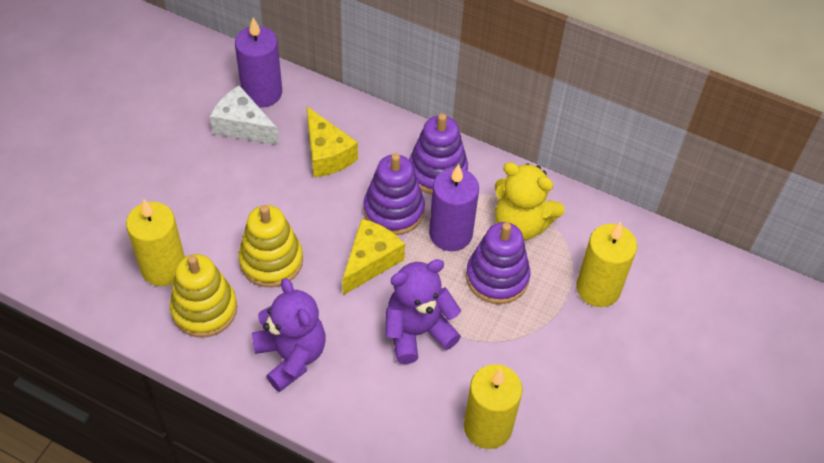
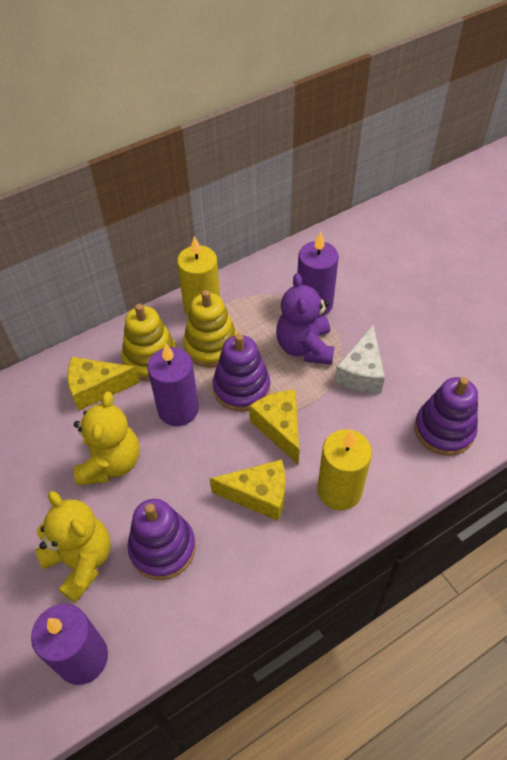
purple candle: 2 -> 3
purple teddy bear: 2 -> 1
yellow candle: 3 -> 2
yellow cheese: 2 -> 3
yellow teddy bear: 1 -> 2

